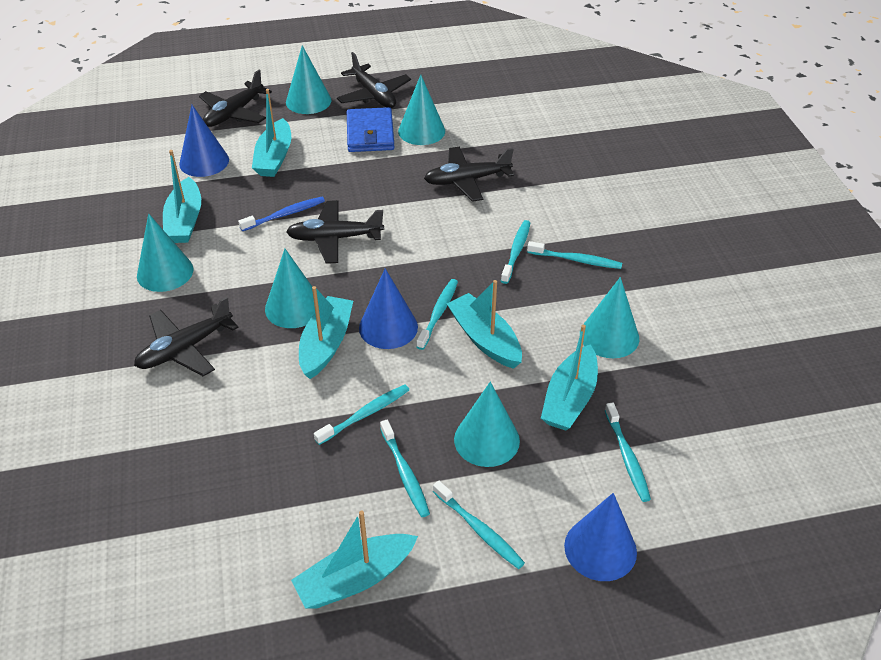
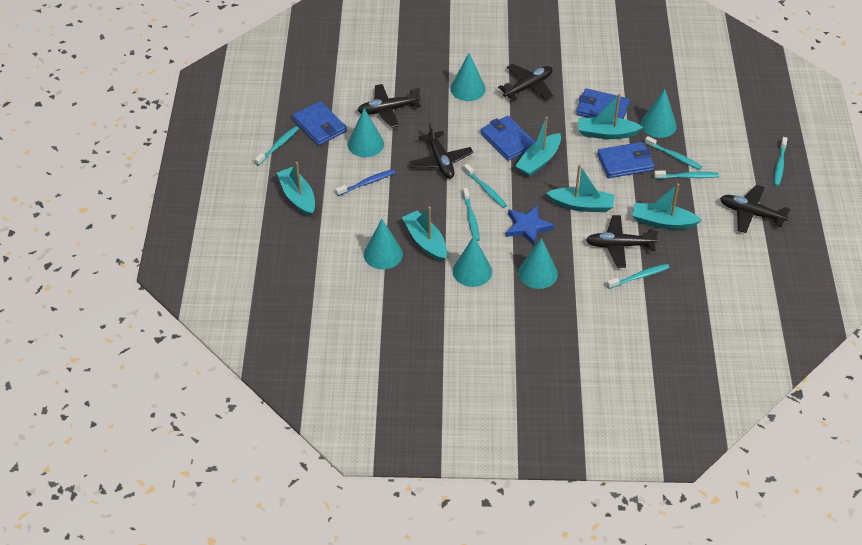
blue cone: 3 -> 0
blue star: 0 -> 1
blue wallet: 1 -> 4

